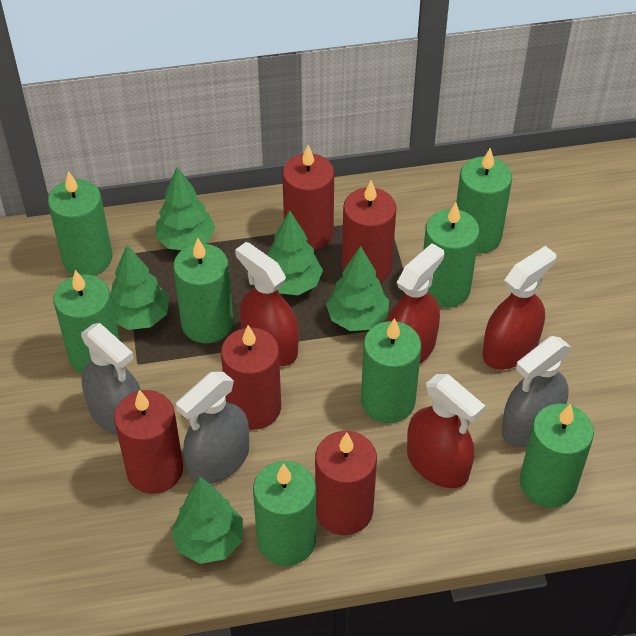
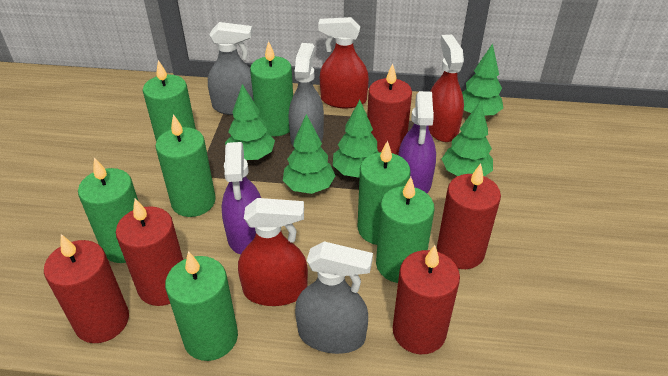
green candle: 8 -> 7
purple spray bottle: 0 -> 2
red spray bottle: 4 -> 3

